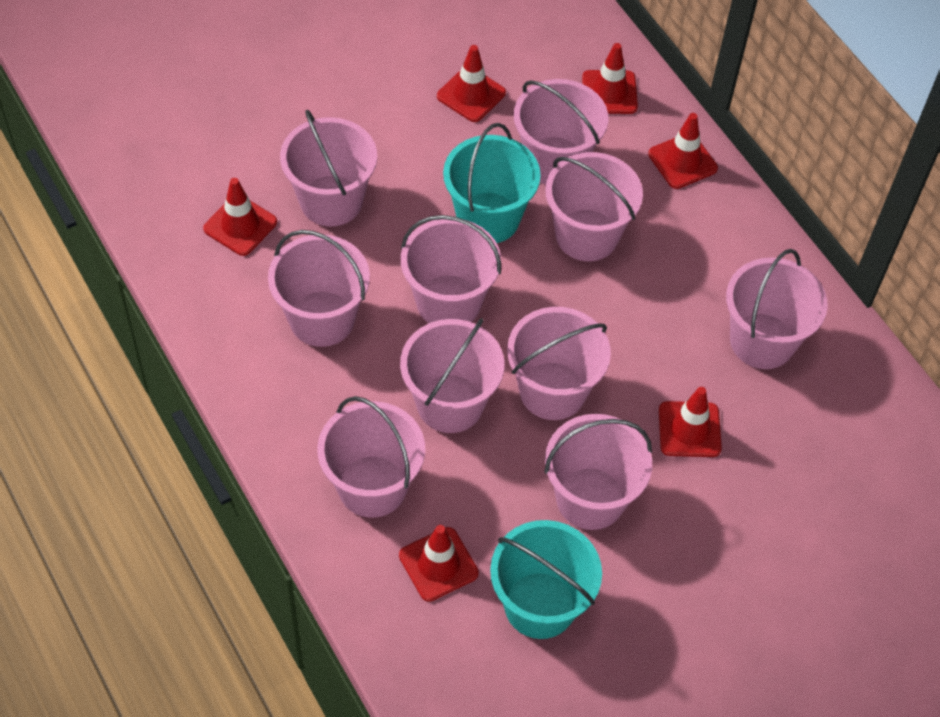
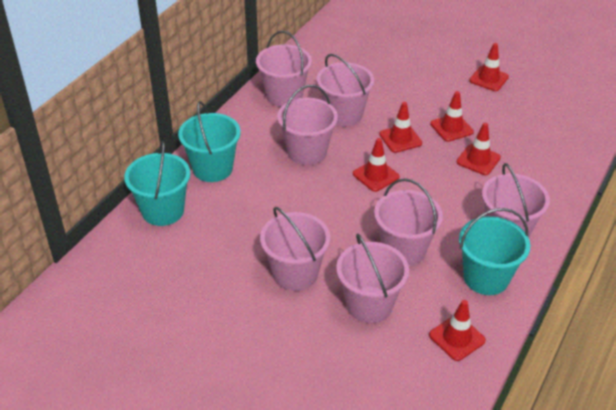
pink bucket: 10 -> 7
turquoise bucket: 2 -> 3

